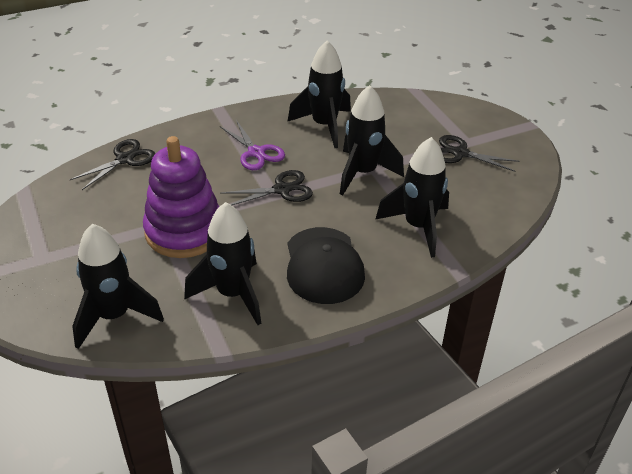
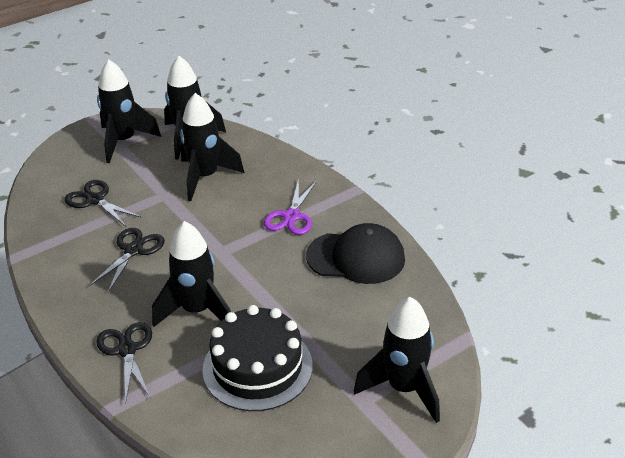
black cake: 0 -> 1
purple stacking toy: 1 -> 0

